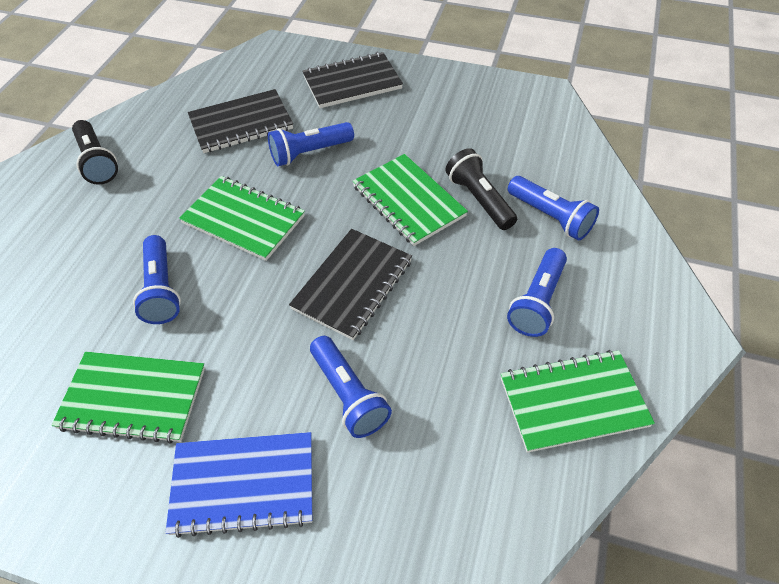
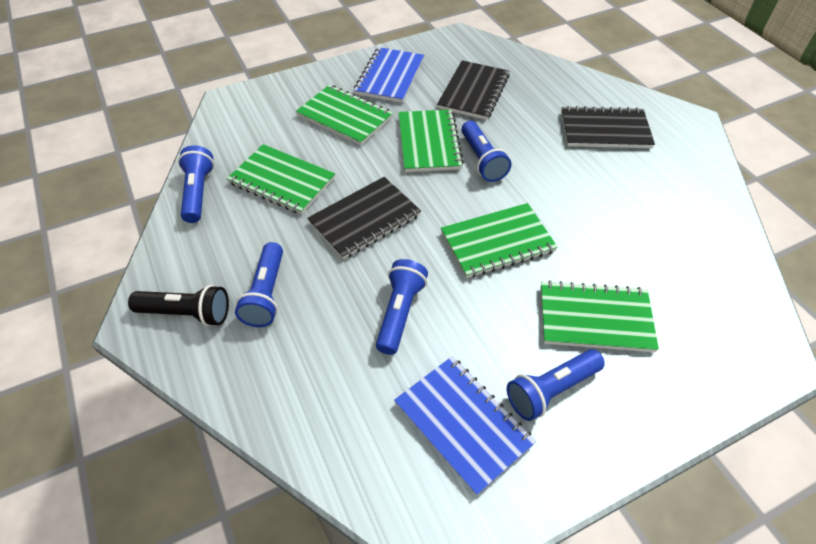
black flashlight: 2 -> 1
blue notebook: 1 -> 2
green notebook: 4 -> 5

